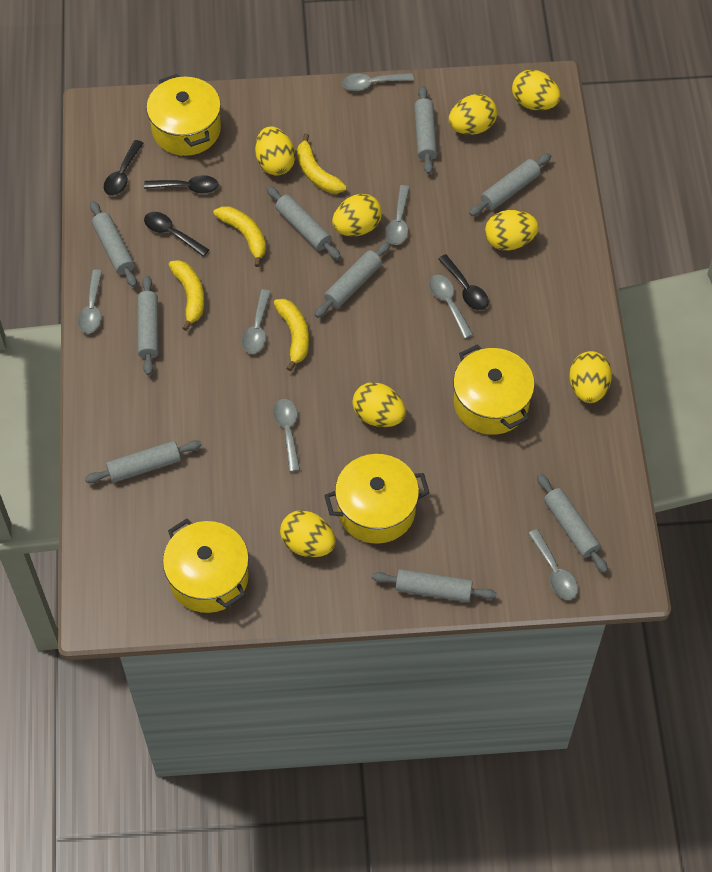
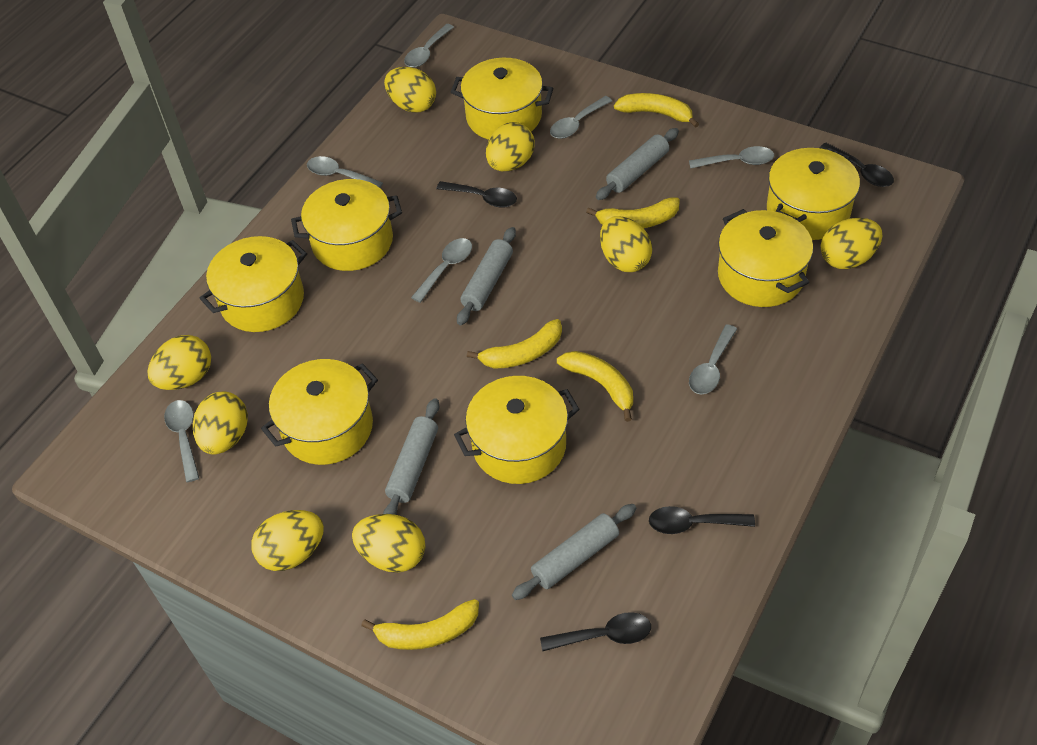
grey rolling pin: 9 -> 4
yellow banana: 4 -> 5
yellow pot: 4 -> 7

